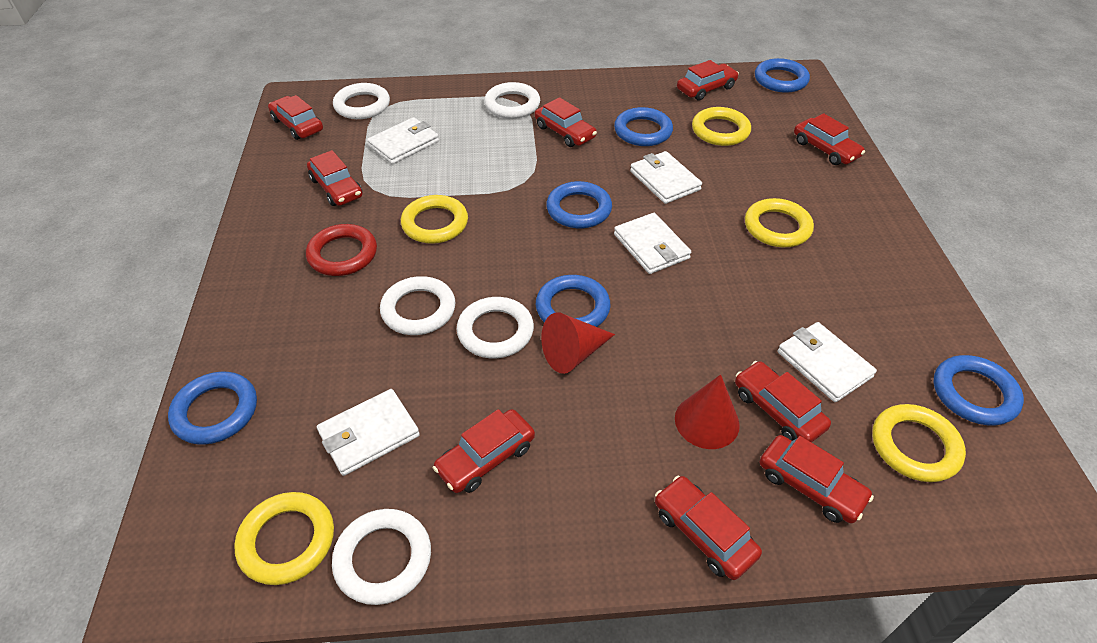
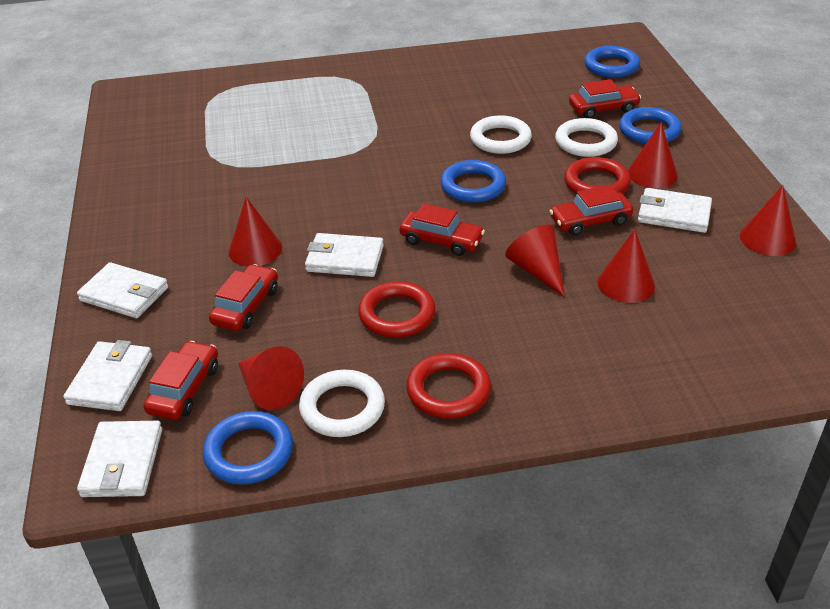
blue ring: 6 -> 4
red car: 9 -> 5
red cone: 2 -> 6
red ring: 1 -> 3
white ring: 5 -> 3
yellow ring: 5 -> 0

